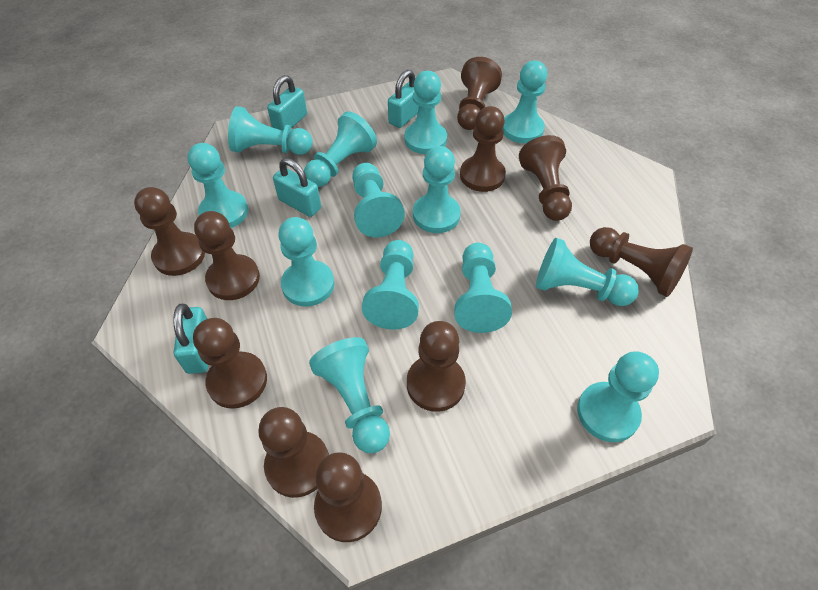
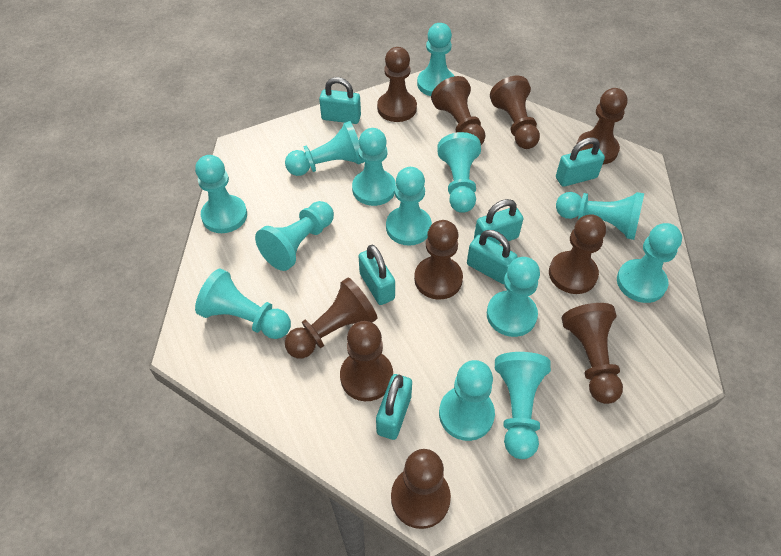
turquoise padlock: 4 -> 6

